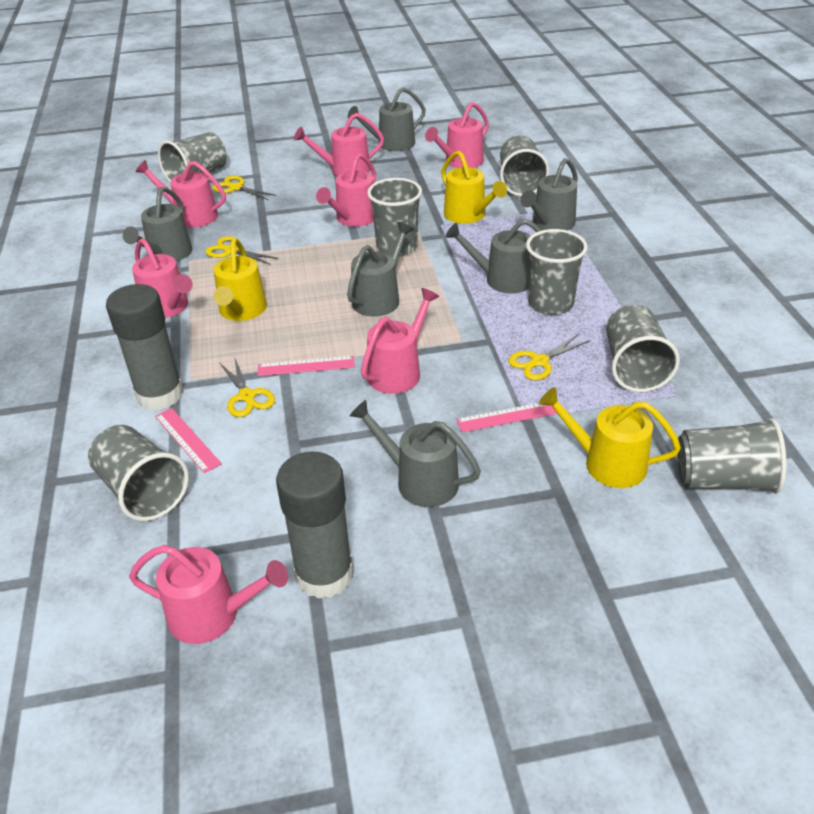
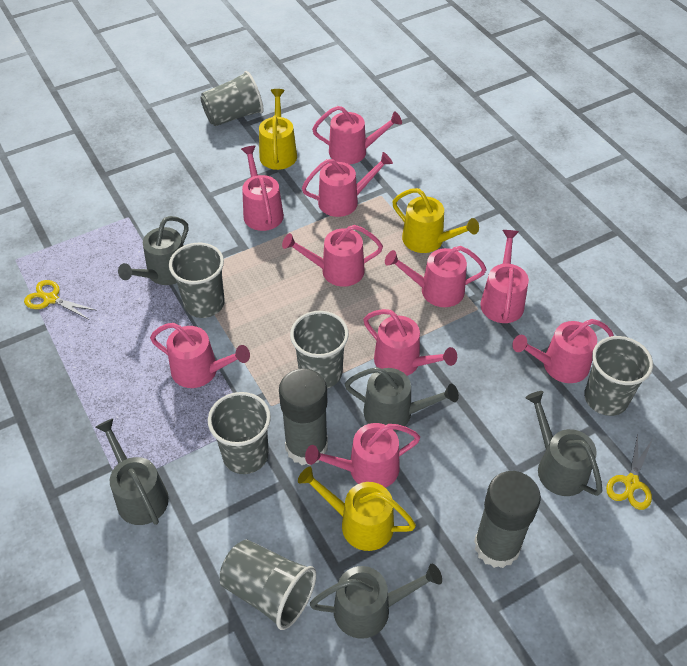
grey cup: 7 -> 6
grey watering can: 6 -> 5
pink ruler: 3 -> 0
pink watering can: 7 -> 10
yellow scissors: 4 -> 2

